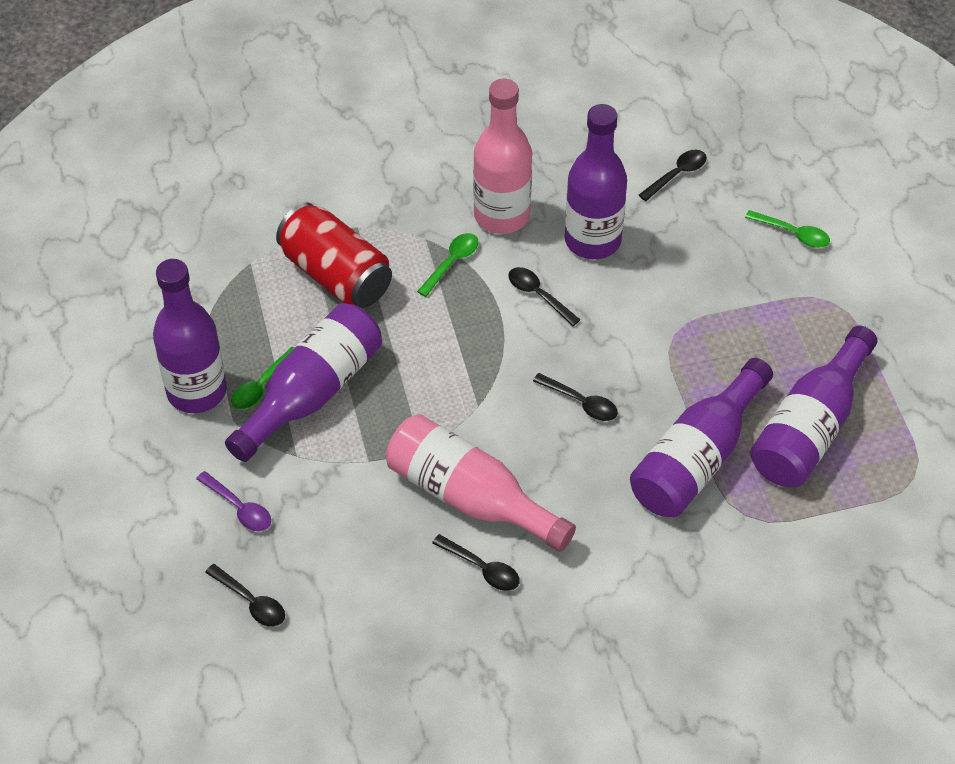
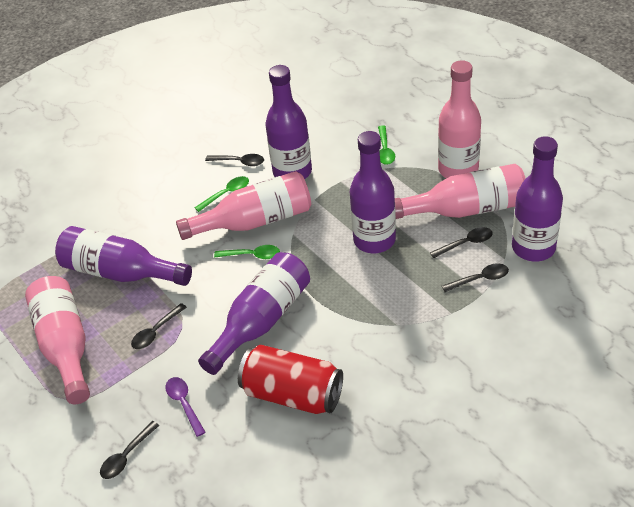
pink bottle: 2 -> 4

